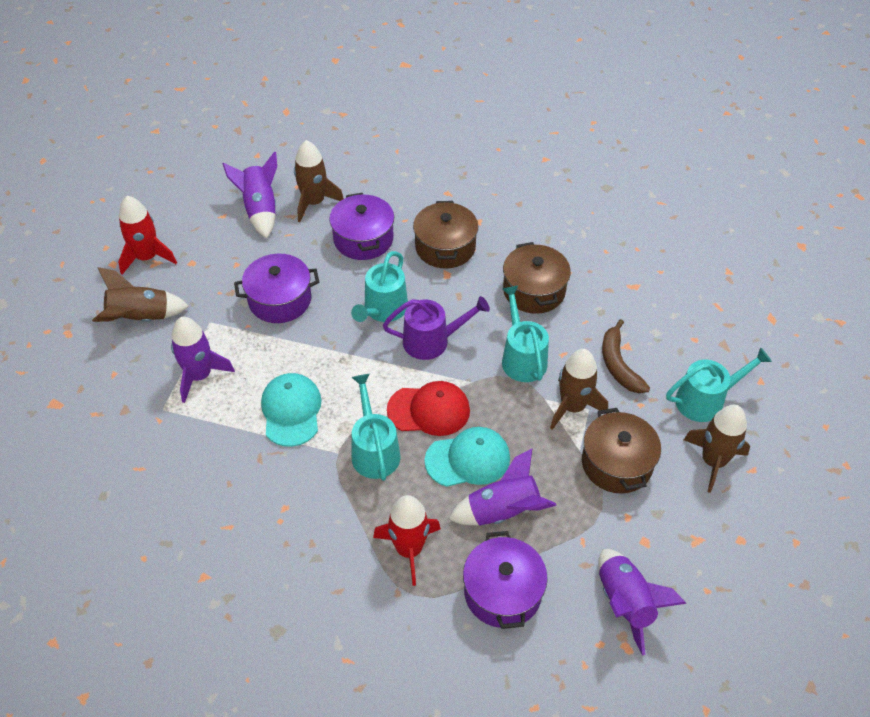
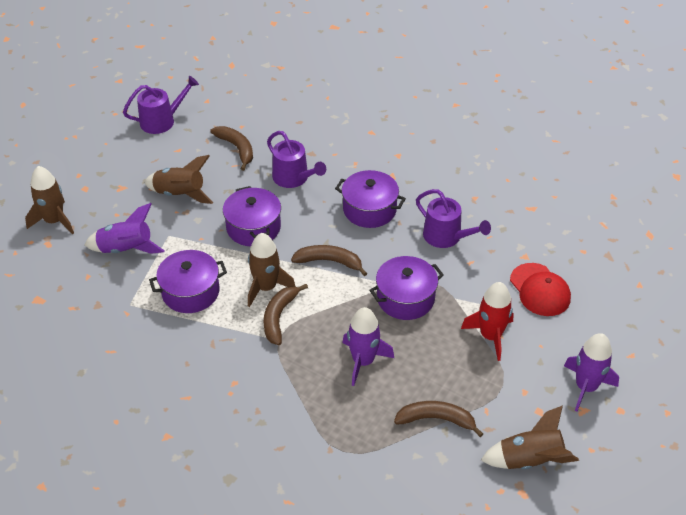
brown banana: 1 -> 4
brown pot: 3 -> 0
purple pot: 3 -> 4
purple rocket: 4 -> 3
purple watering can: 1 -> 3
red rocket: 2 -> 1
turquoise cap: 2 -> 0
turquoise watering can: 4 -> 0

